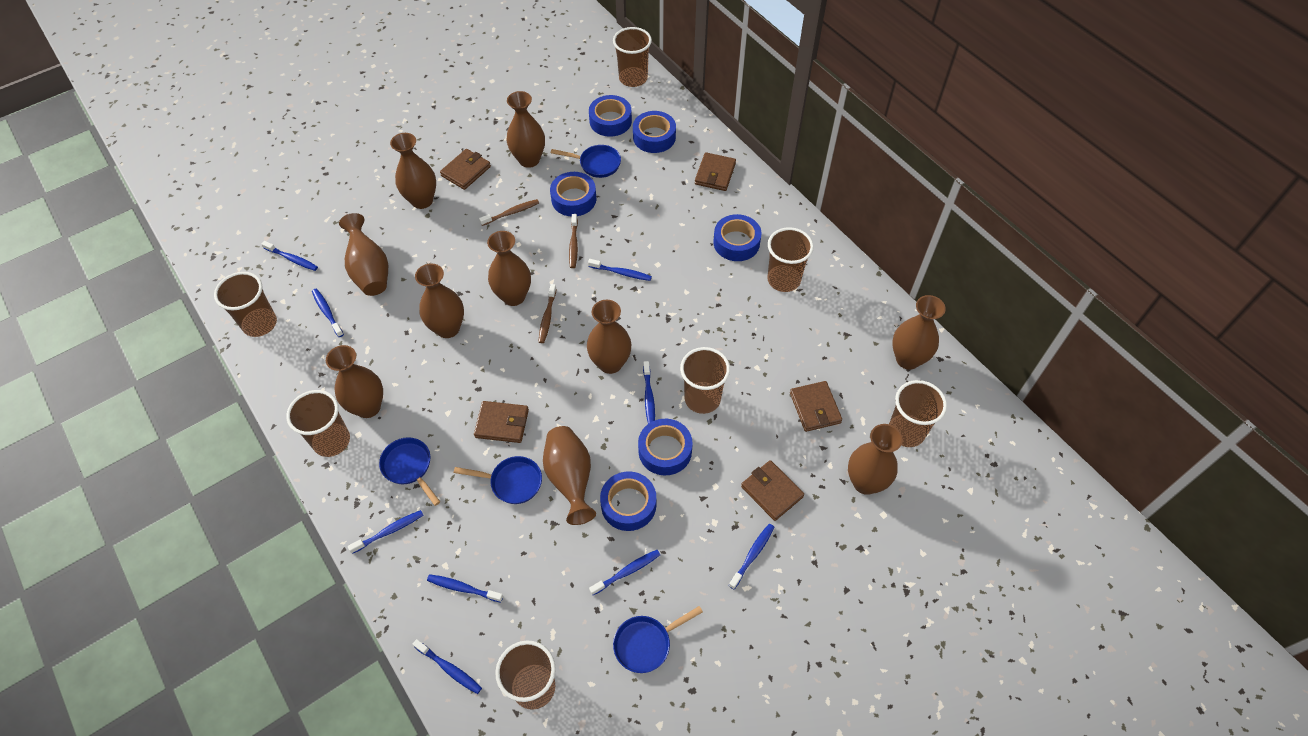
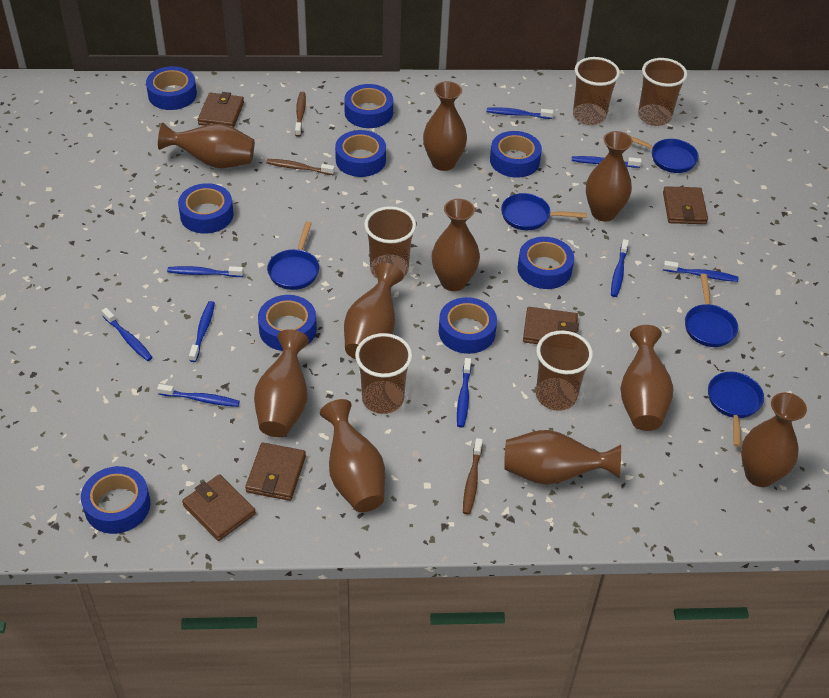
blue pan: 4 -> 5
blue tape: 6 -> 9
brown cup: 7 -> 5

